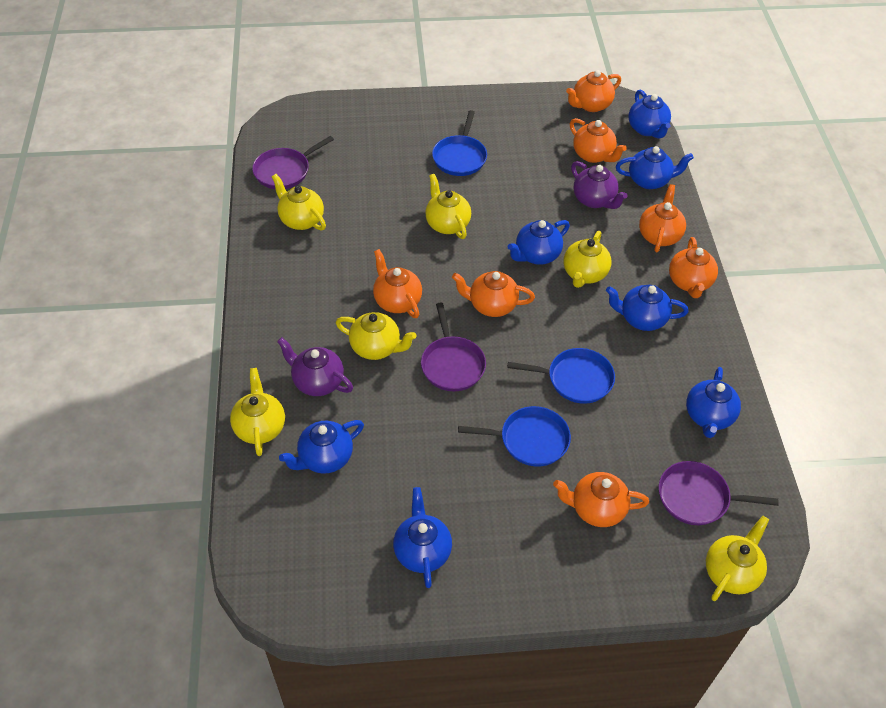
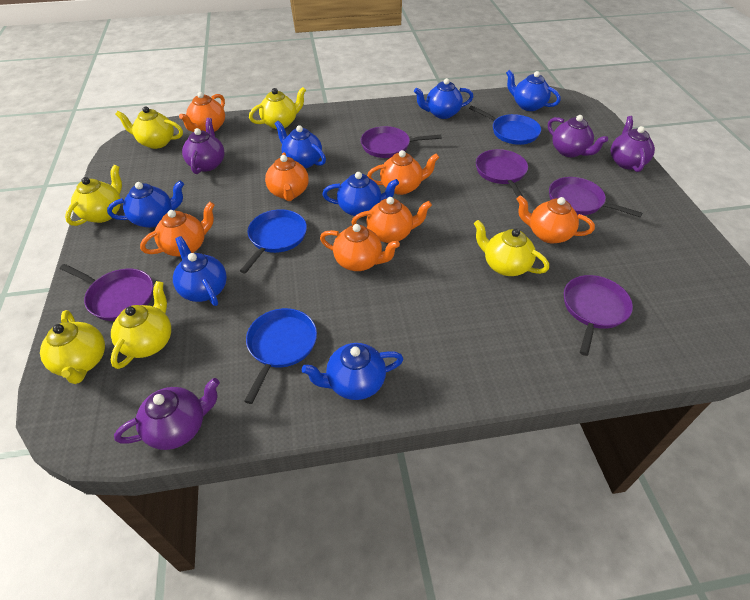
purple pan: 3 -> 5
purple teapot: 2 -> 4

